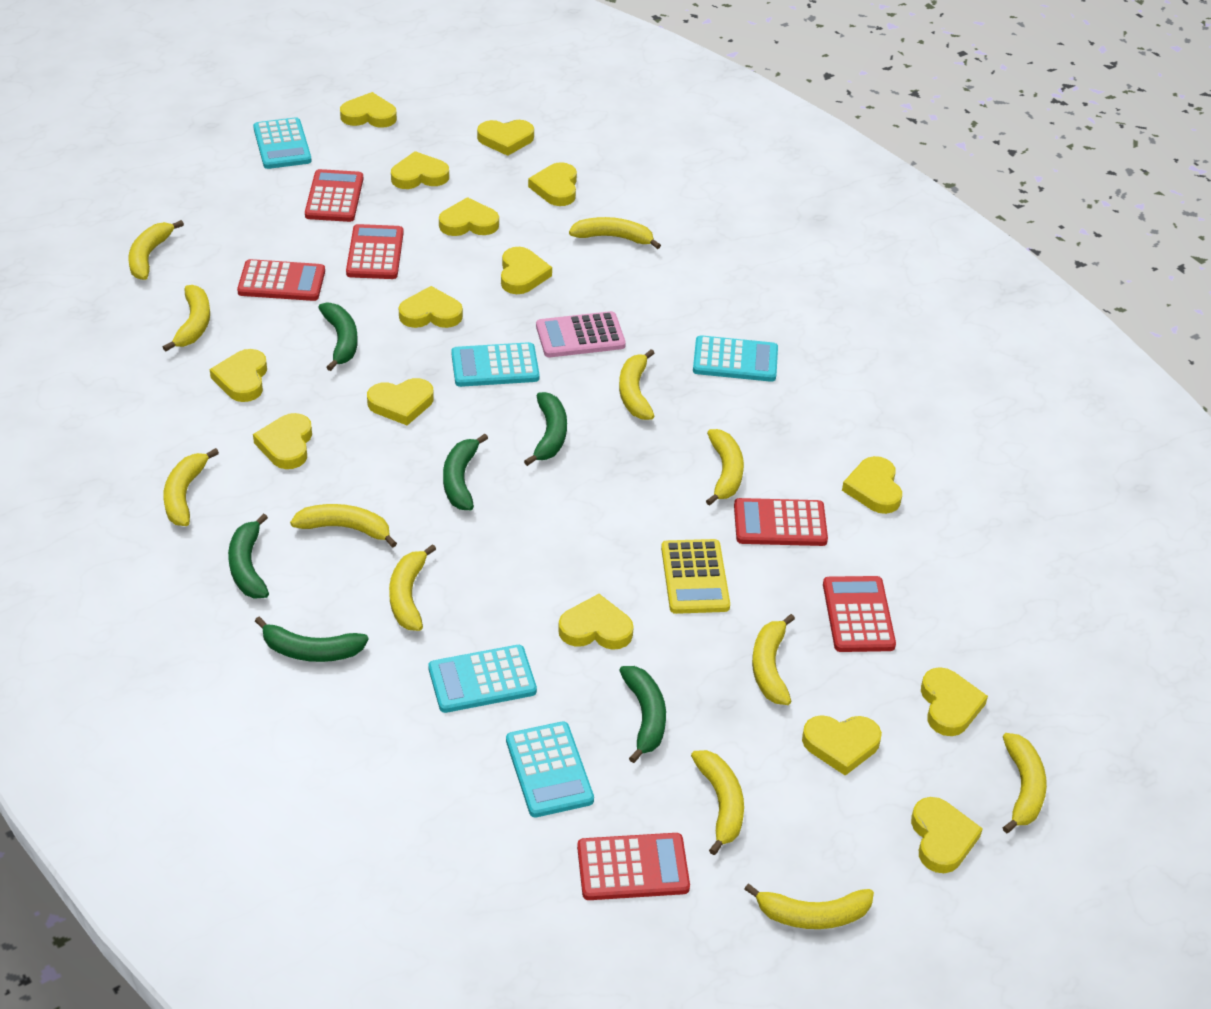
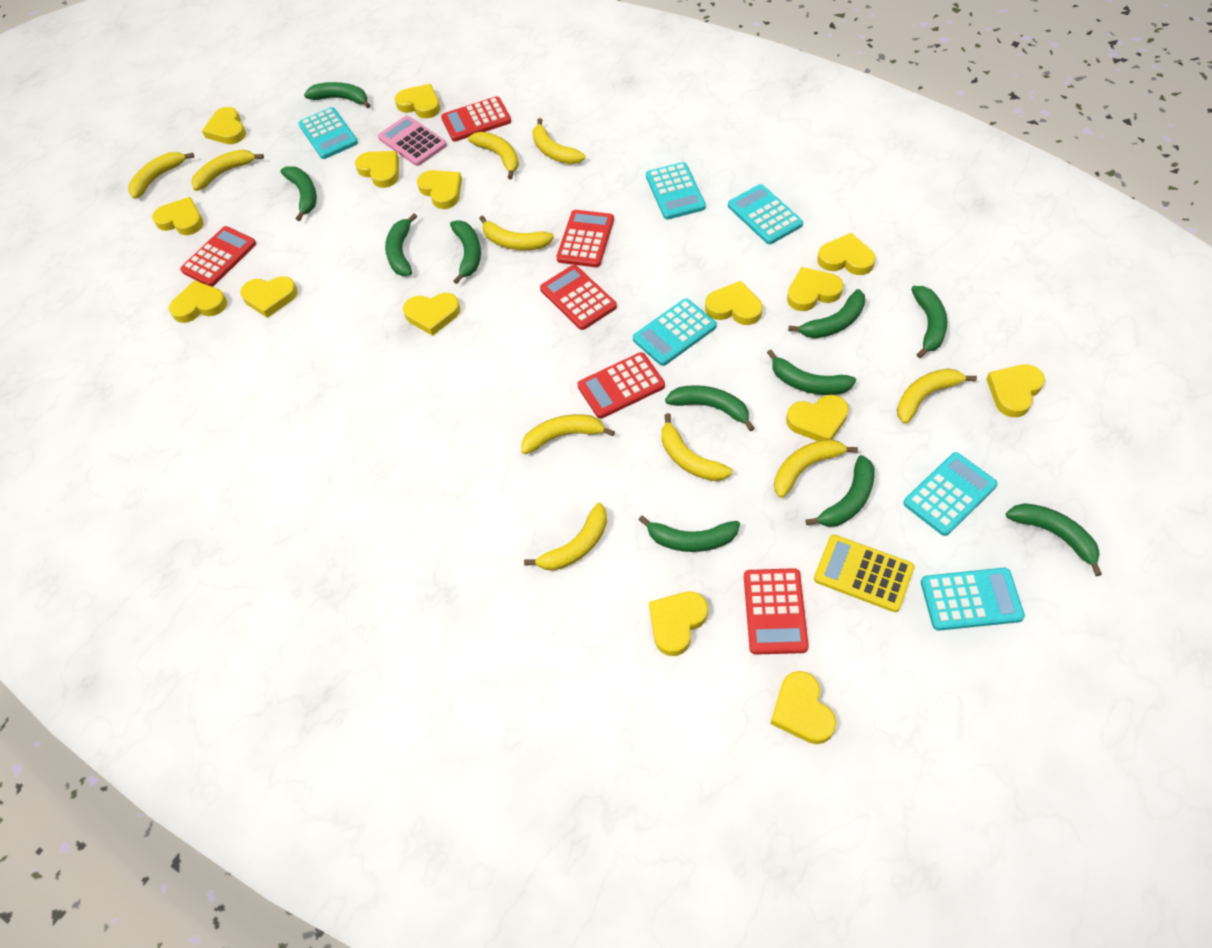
green banana: 6 -> 11
turquoise calculator: 5 -> 6
yellow banana: 12 -> 10

